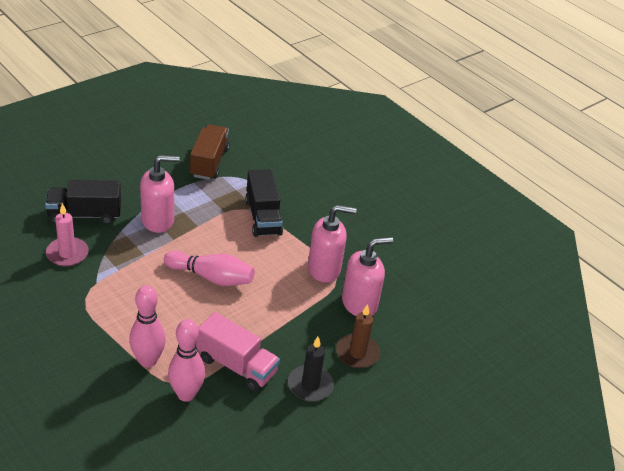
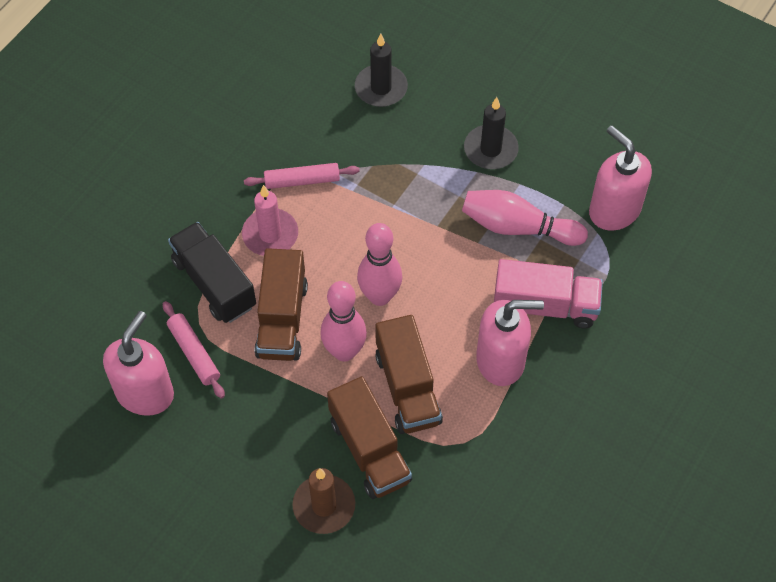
black candle: 1 -> 2
black truck: 2 -> 1
brown truck: 1 -> 3
pink rolling pin: 0 -> 2

